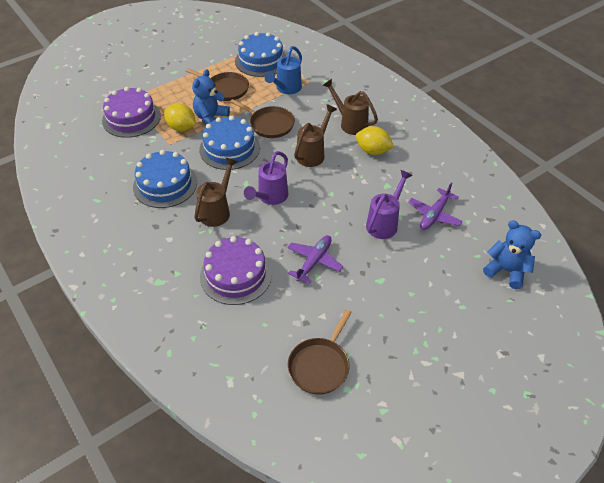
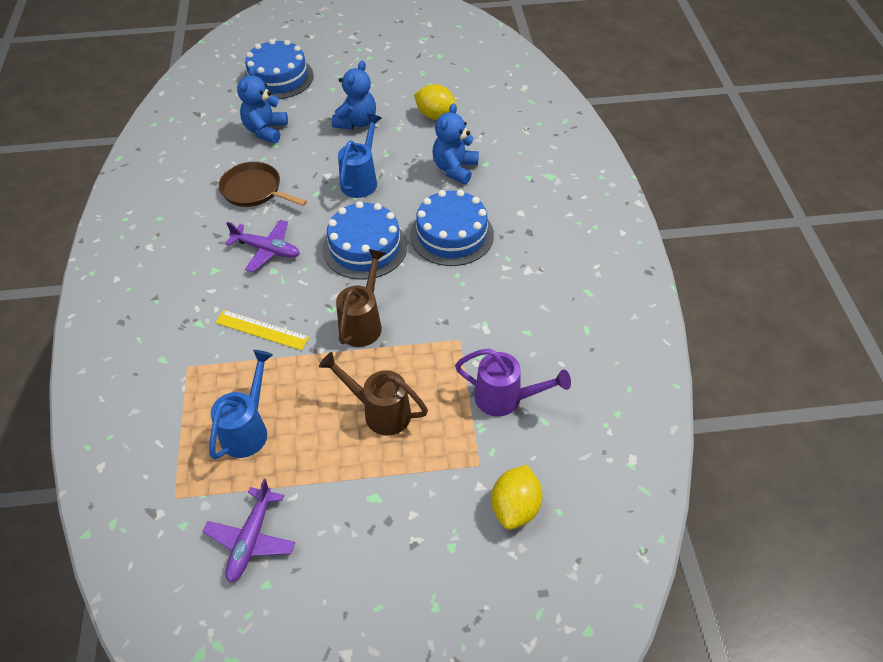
blue teddy bear: 2 -> 3
blue watering can: 1 -> 2
brown pan: 3 -> 1
brown watering can: 3 -> 2
purple cake: 2 -> 0
purple watering can: 2 -> 1
yellow ruler: 0 -> 1

